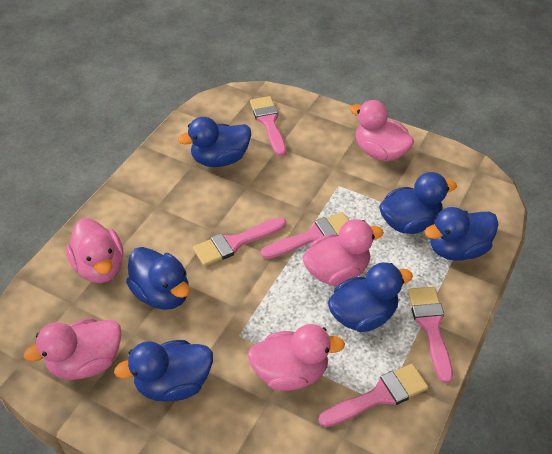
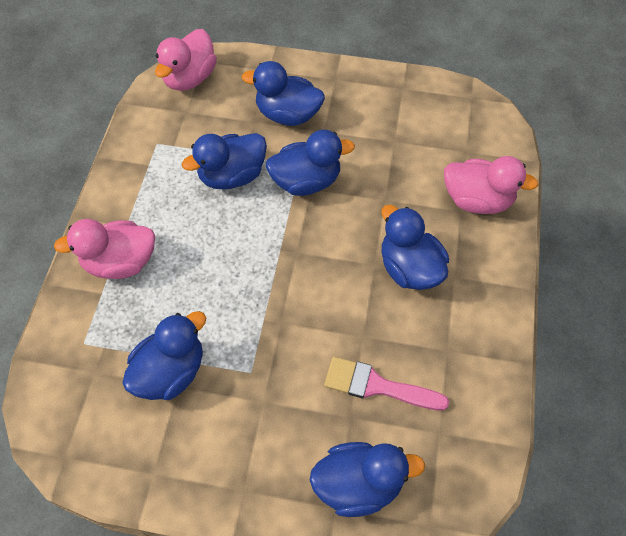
pink brush: 5 -> 1
pink duck: 5 -> 3

